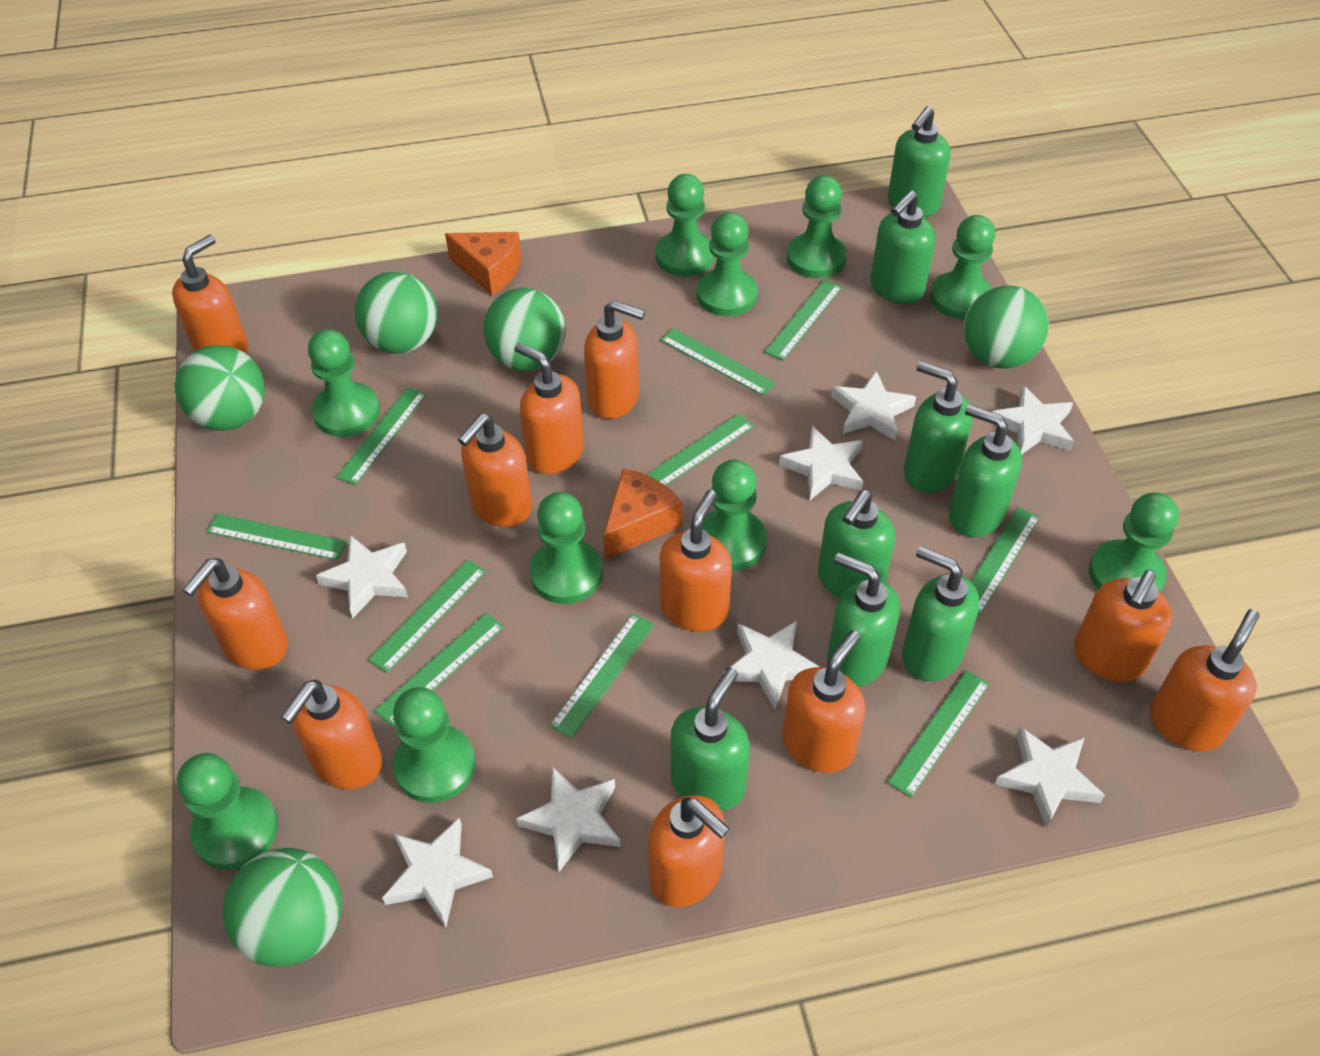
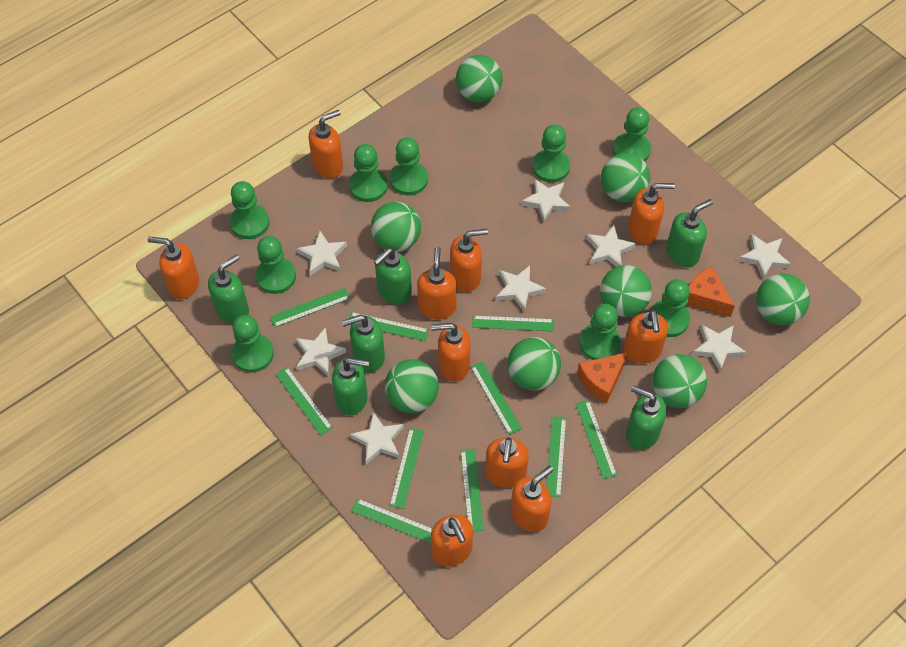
green ball: 5 -> 8
green pawn: 10 -> 9
green soap dispenser: 8 -> 6
orange soap dispenser: 11 -> 10

